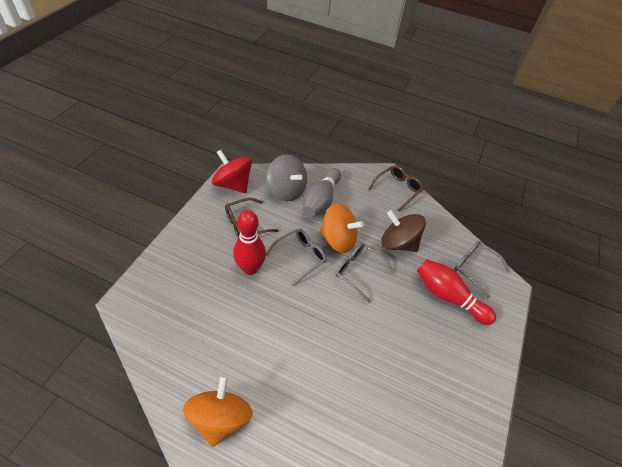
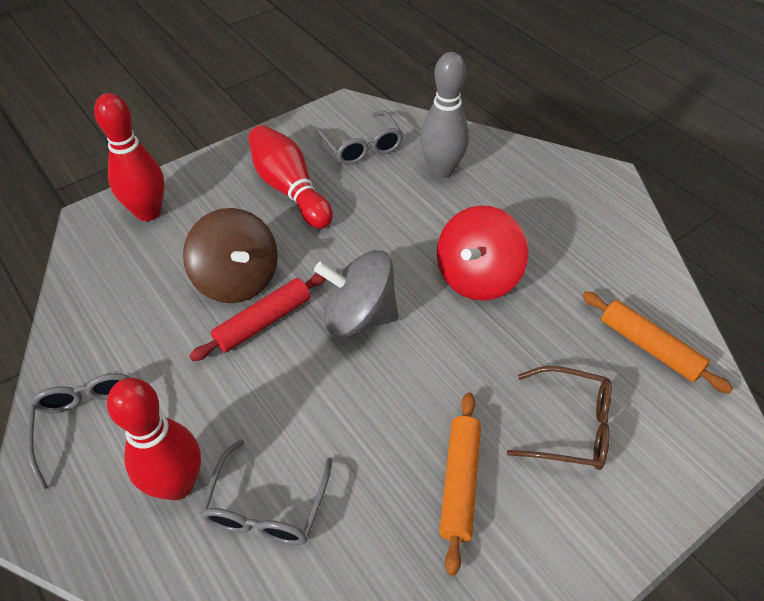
brown glasses: 2 -> 1
orange rolling pin: 0 -> 2
orange spinning top: 2 -> 0
red bowling pin: 2 -> 3
red rolling pin: 0 -> 1

